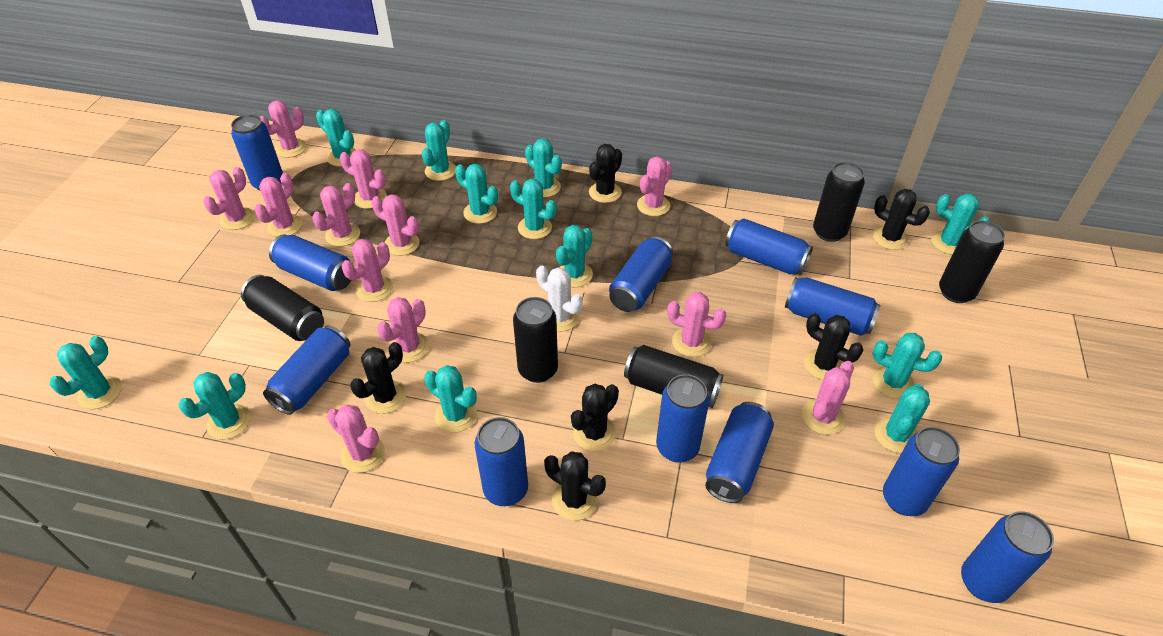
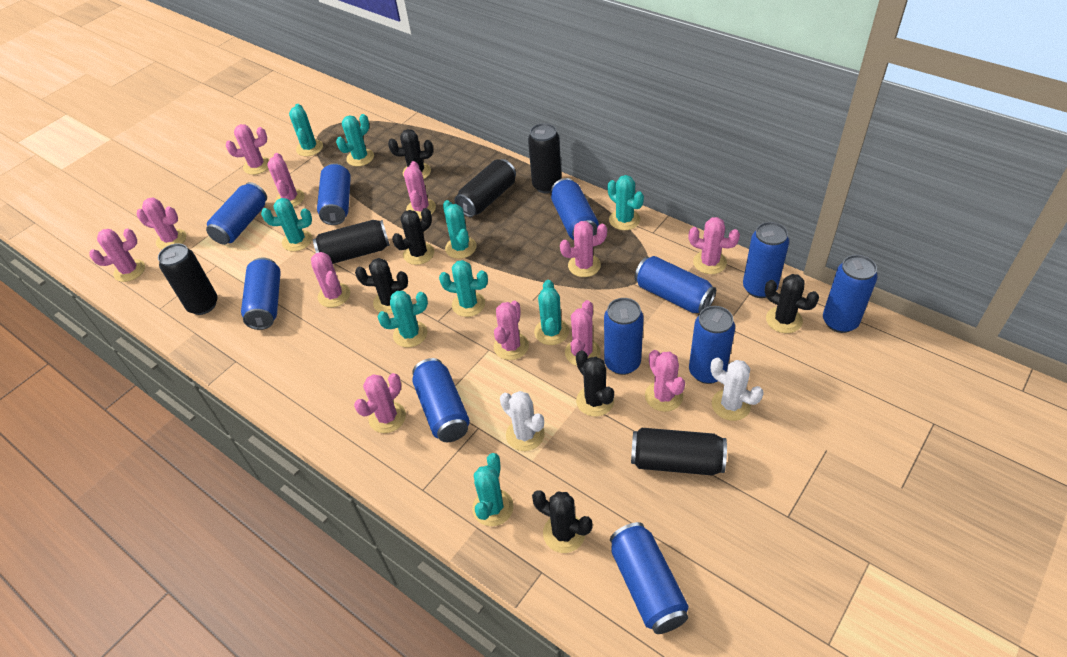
turquoise cactus: 12 -> 9
white cactus: 1 -> 2

